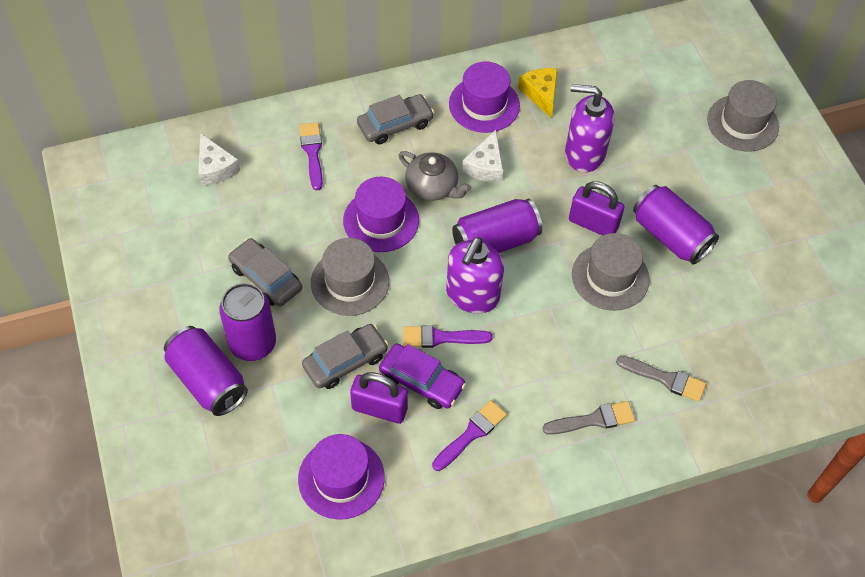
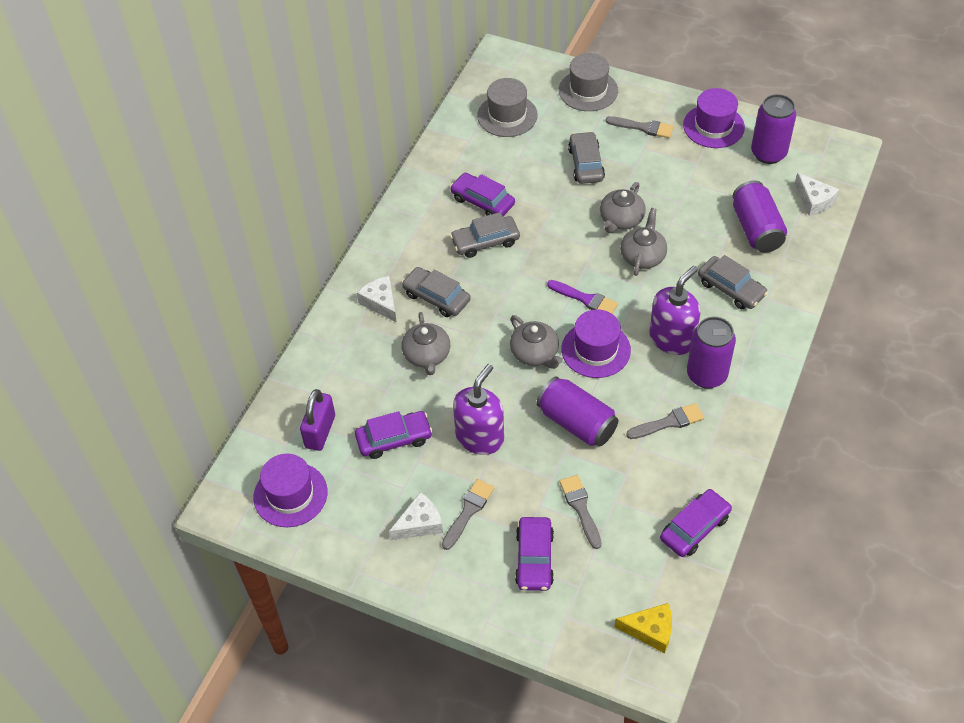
grey brush: 2 -> 4
grey car: 3 -> 4
grey hat: 3 -> 2
grey teapot: 1 -> 4
purple brush: 3 -> 1
purple car: 1 -> 4
purple padlock: 2 -> 1
white cheese: 2 -> 3

